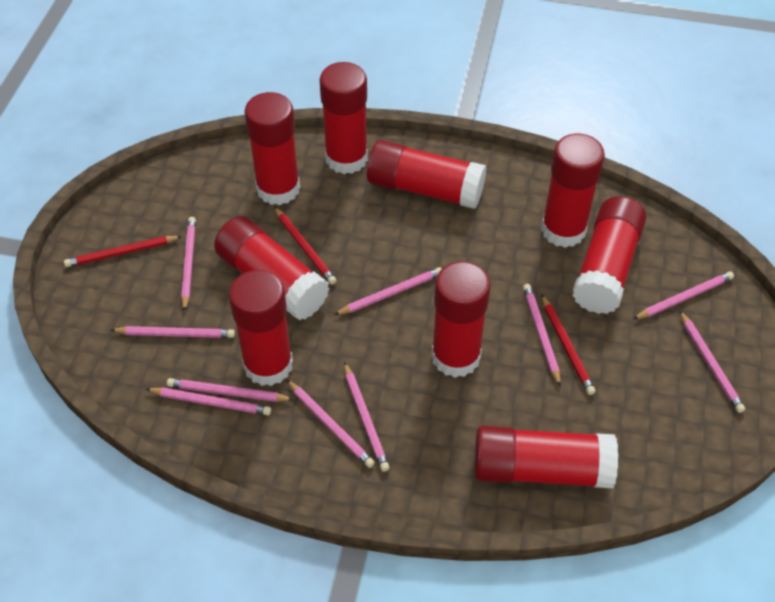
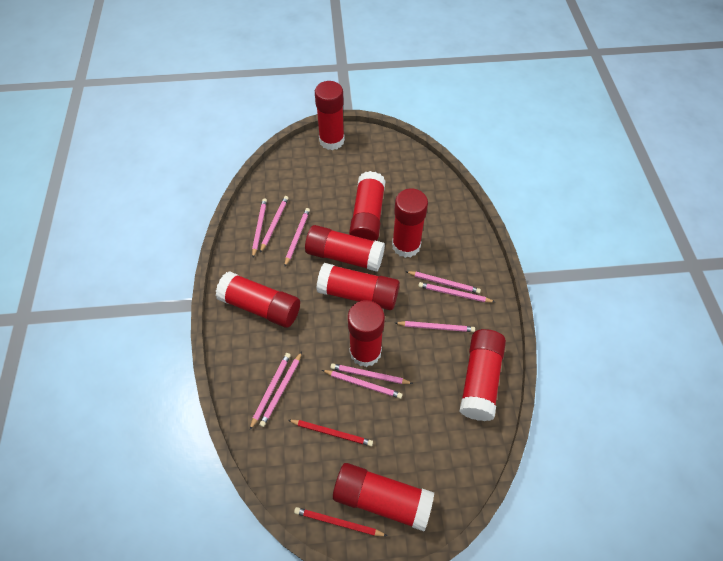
red pencil: 3 -> 2

